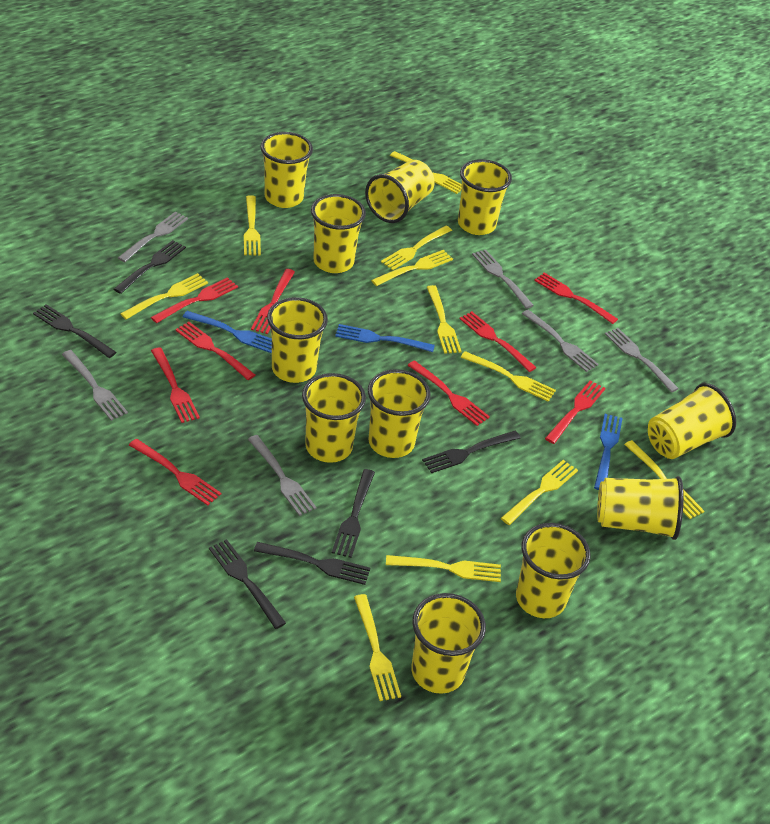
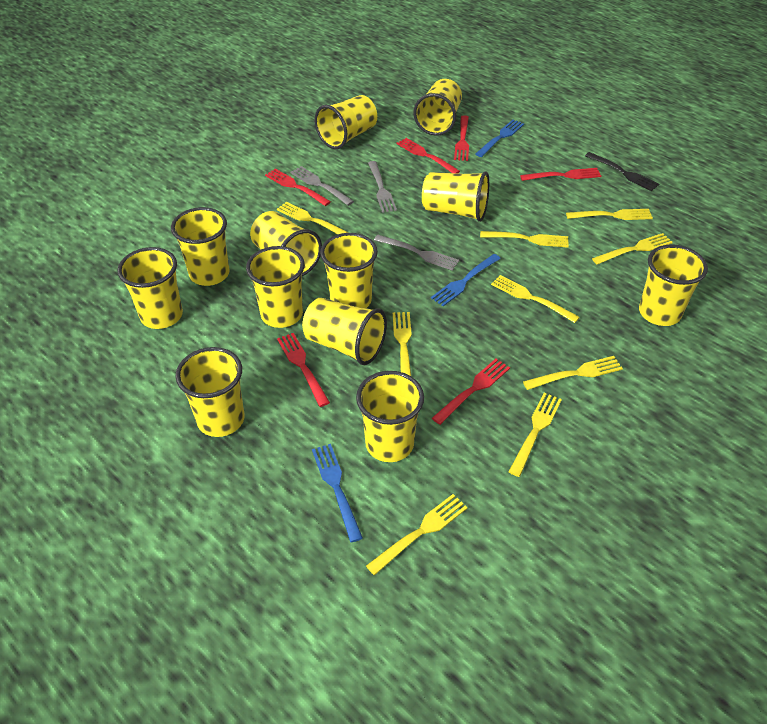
black fork: 6 -> 1
grey fork: 6 -> 3
red fork: 9 -> 6
yellow cup: 11 -> 12
yellow fork: 11 -> 9

